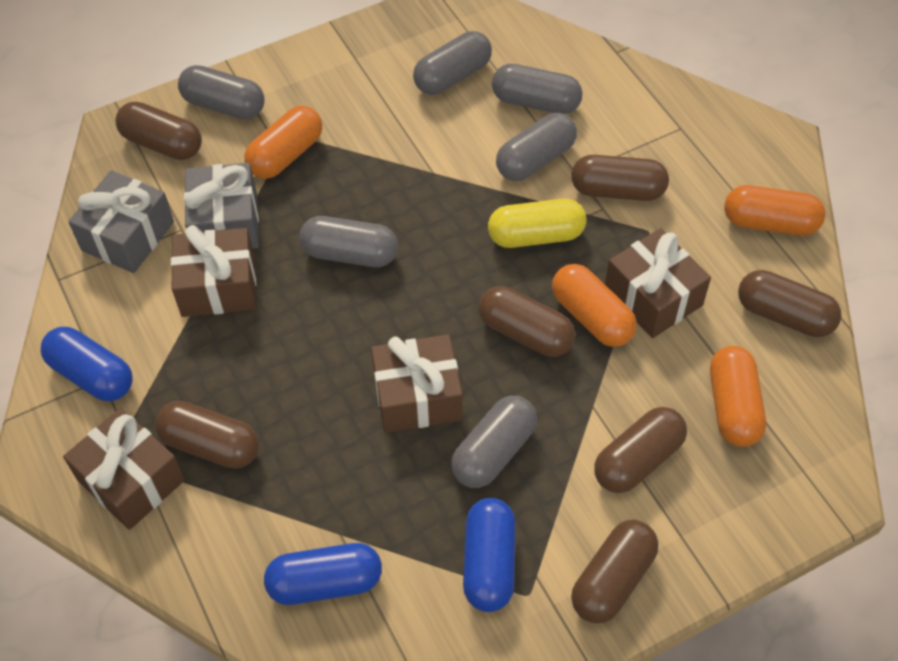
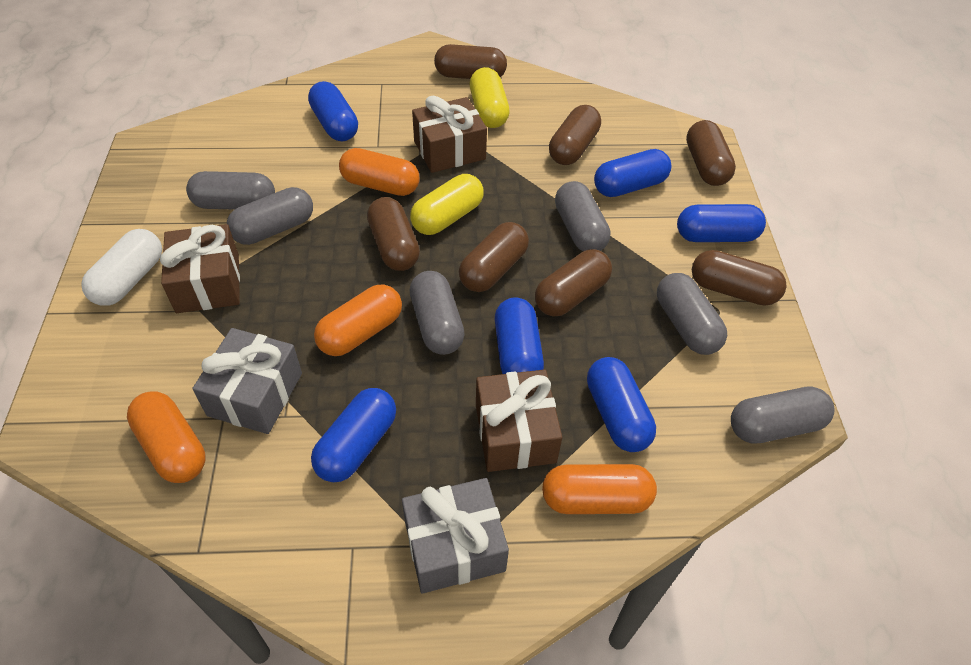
blue capsule: 3 -> 6
brown gift: 4 -> 3
white capsule: 0 -> 1
yellow capsule: 1 -> 2

